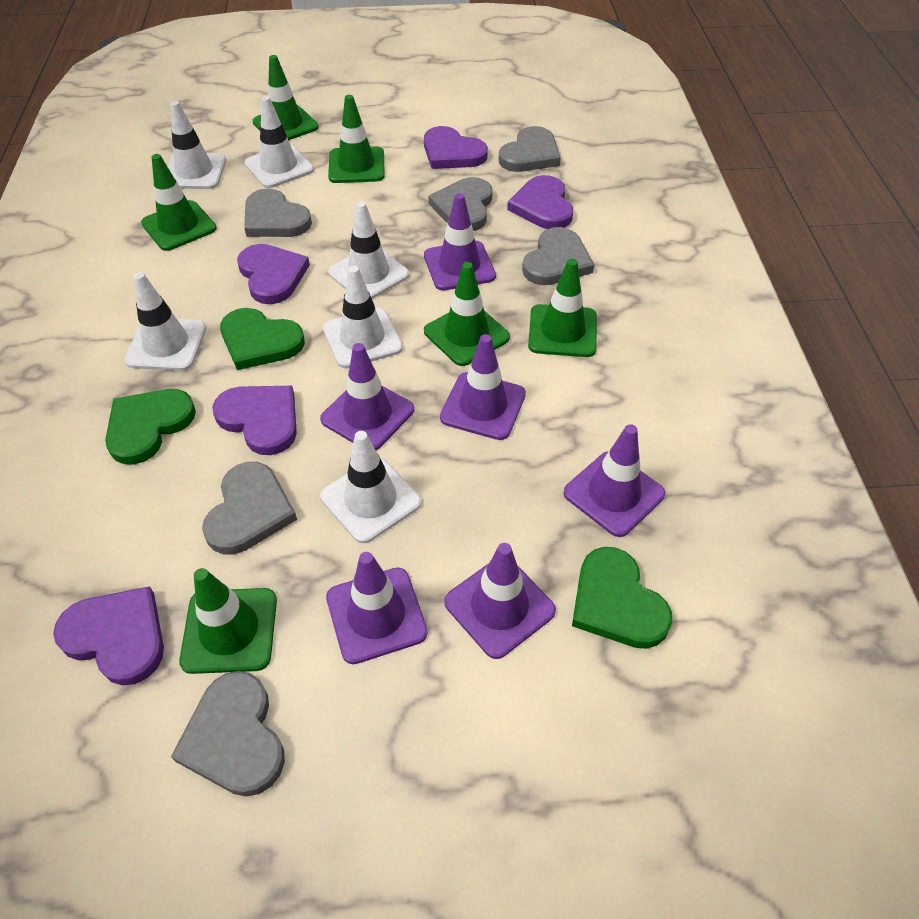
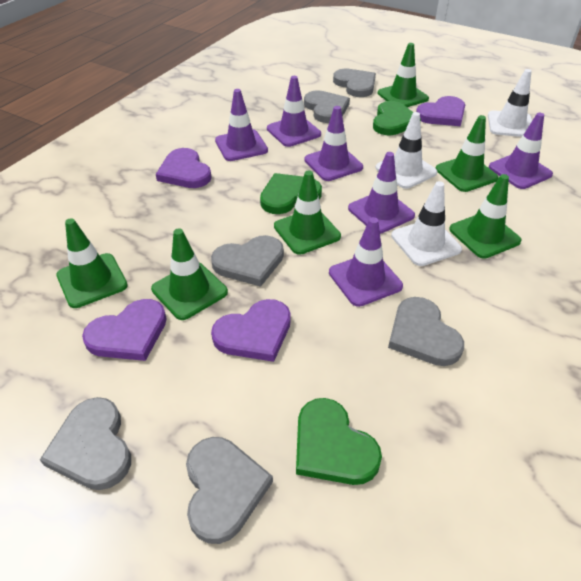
purple heart: 5 -> 4
white traffic cone: 6 -> 3

